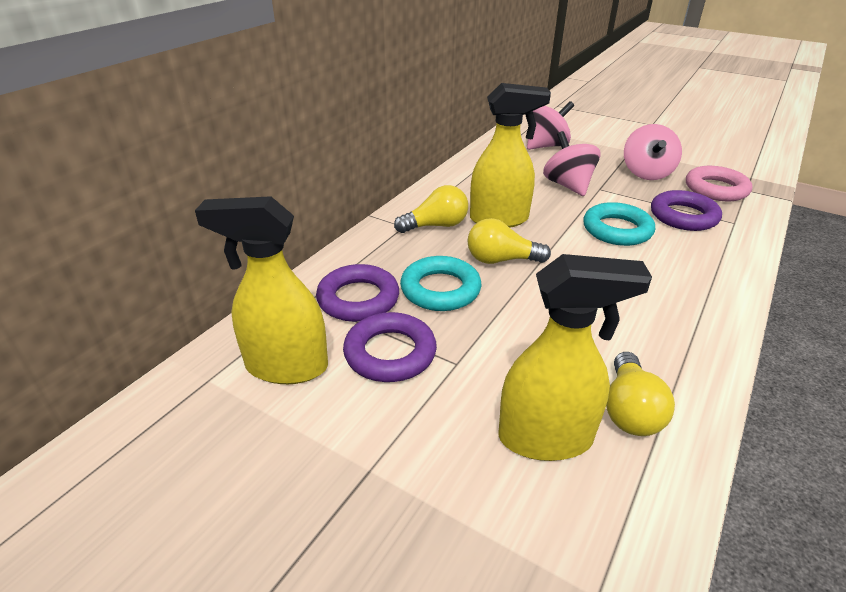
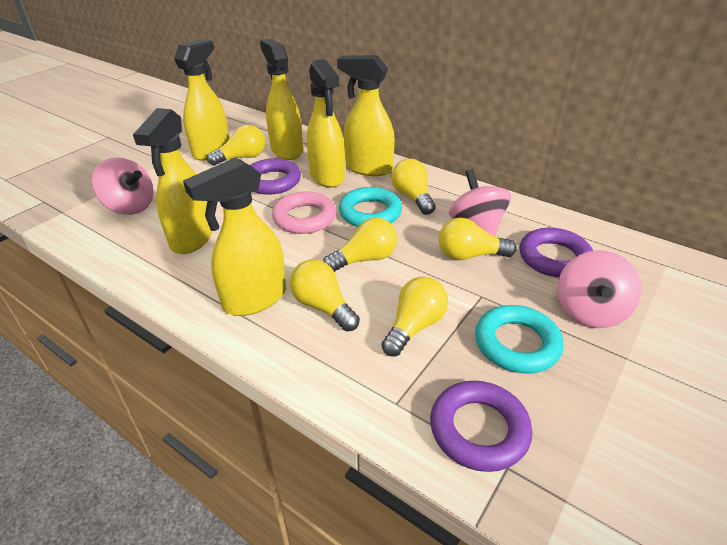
yellow light bulb: 3 -> 6
yellow spray bottle: 3 -> 6

